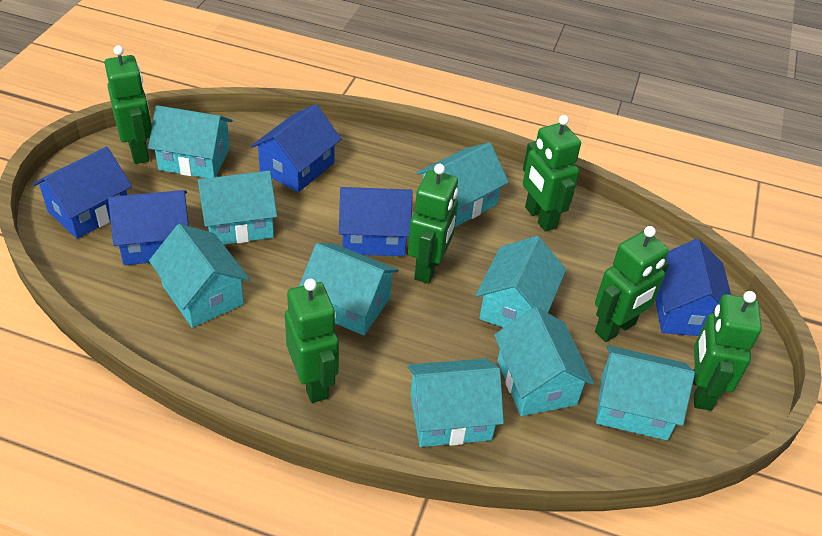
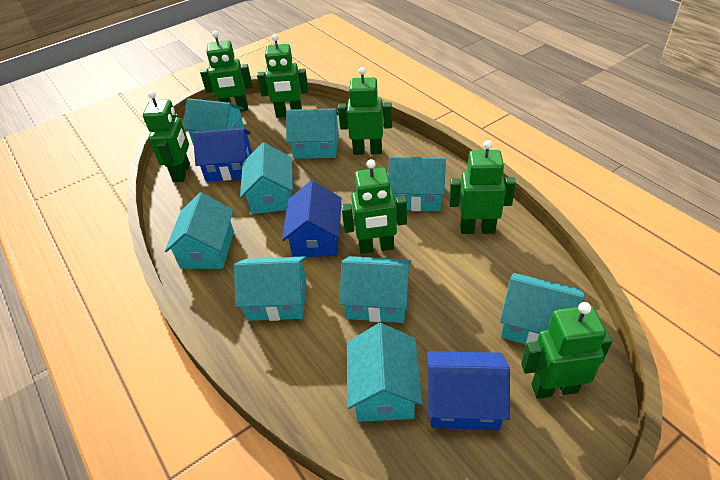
blue house: 5 -> 3
green robot: 6 -> 7

